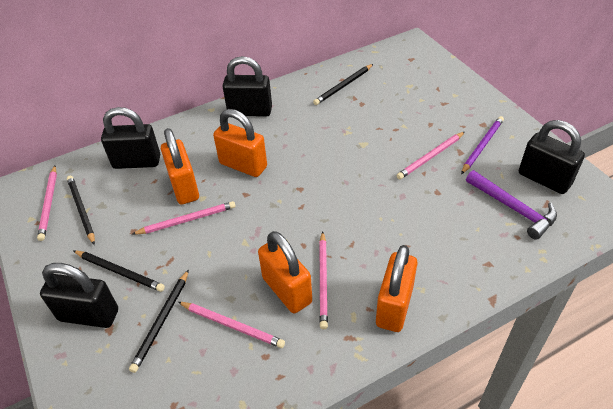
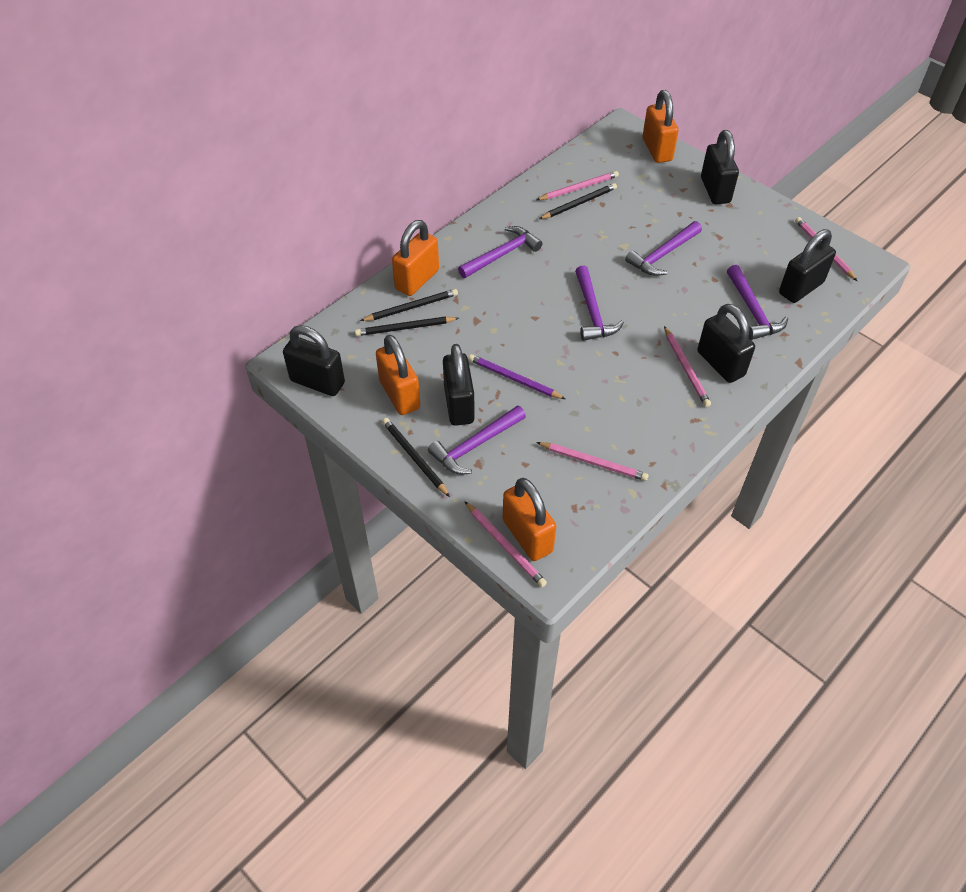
black padlock: 4 -> 5
purple hammer: 1 -> 5

